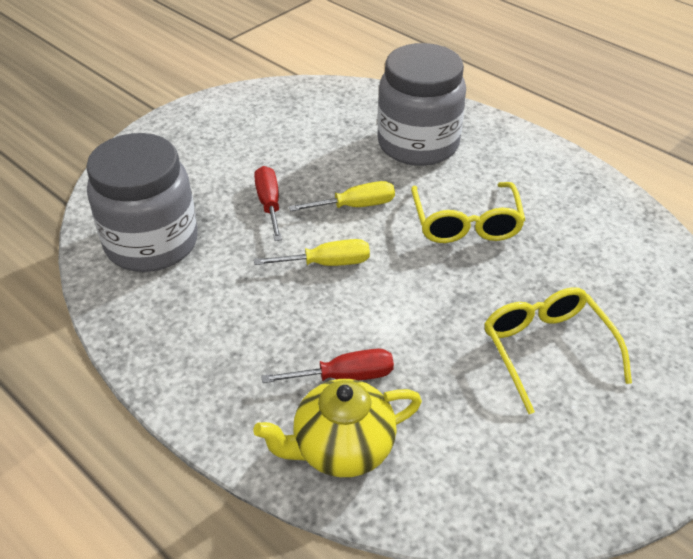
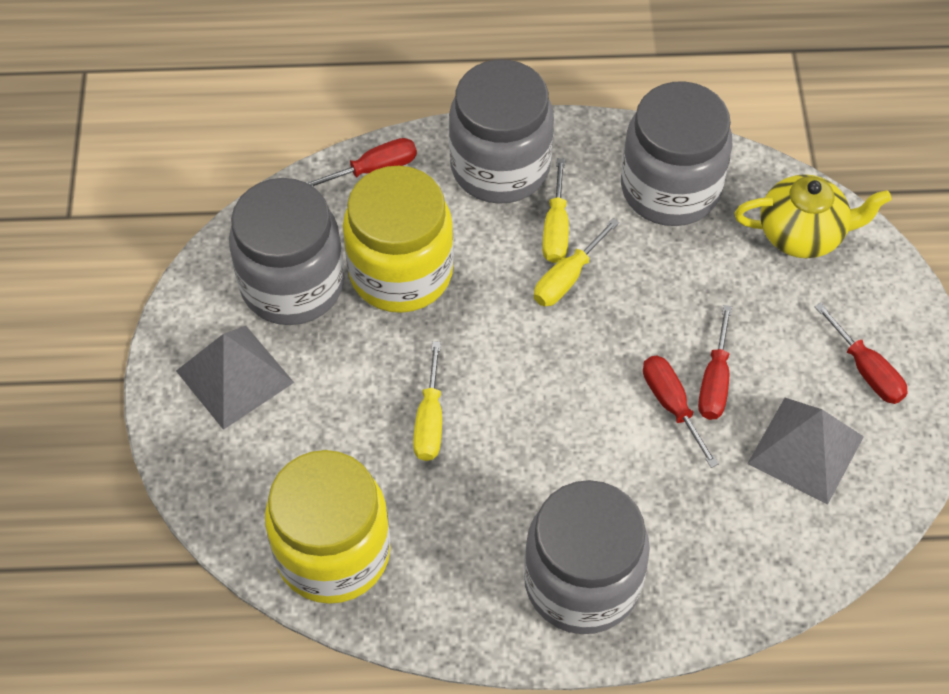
grey jar: 2 -> 4
grey pyramid: 0 -> 2
red screwdriver: 2 -> 4
yellow glasses: 2 -> 0
yellow jar: 0 -> 2
yellow screwdriver: 2 -> 3

